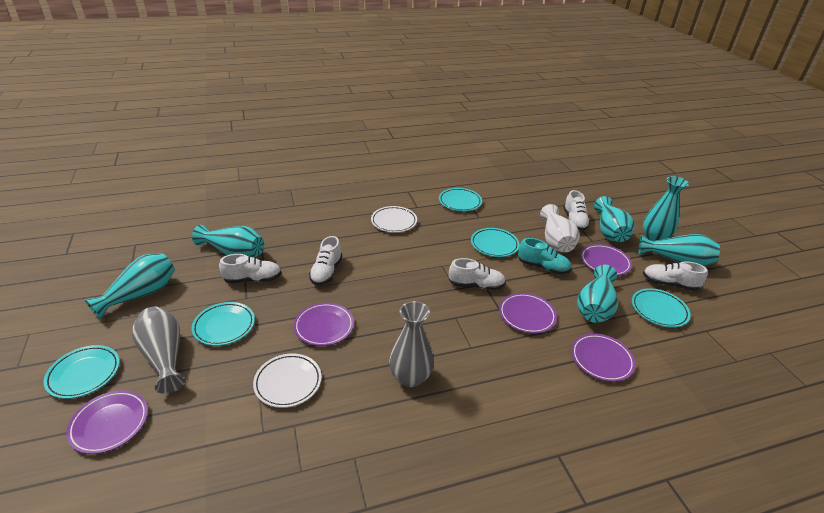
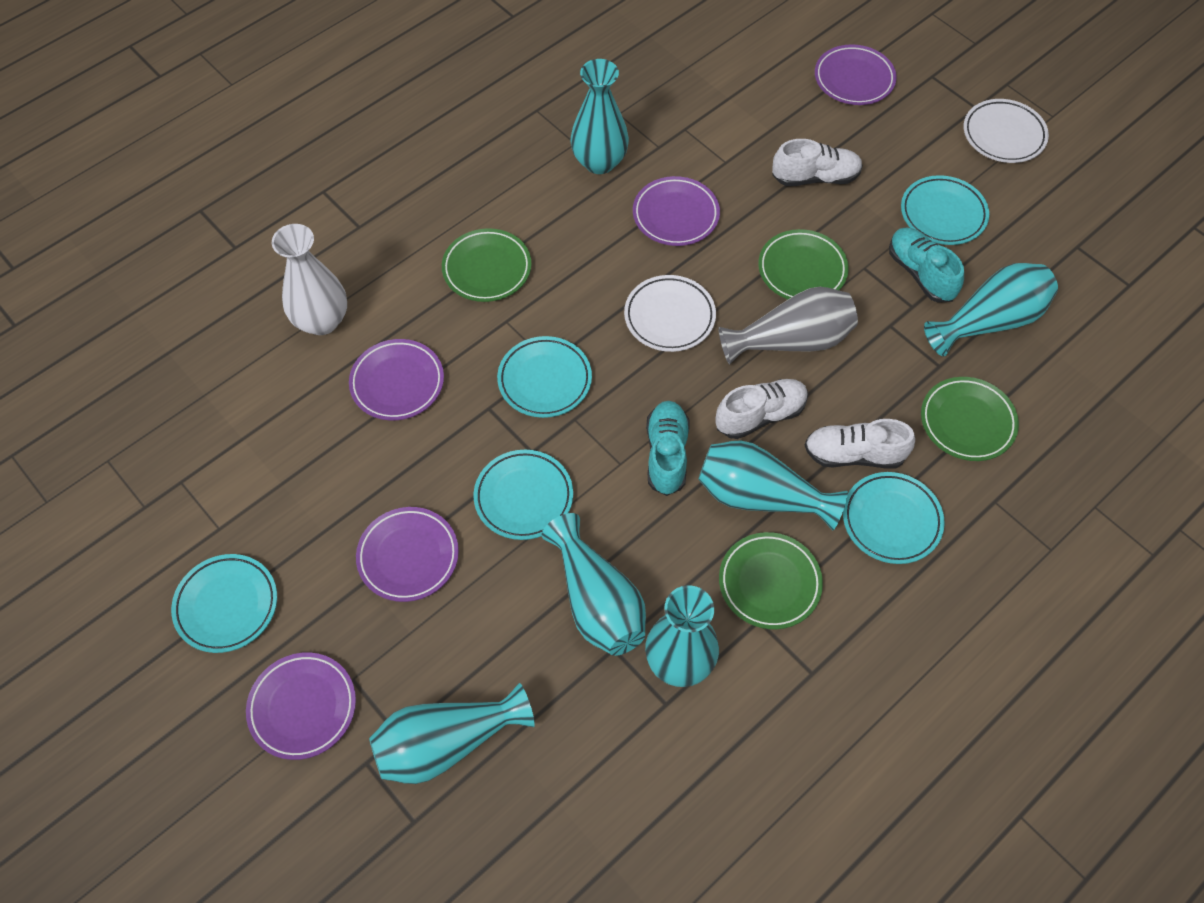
green plate: 0 -> 4
grey vase: 2 -> 1
turquoise shoe: 1 -> 2
white shoe: 5 -> 3

